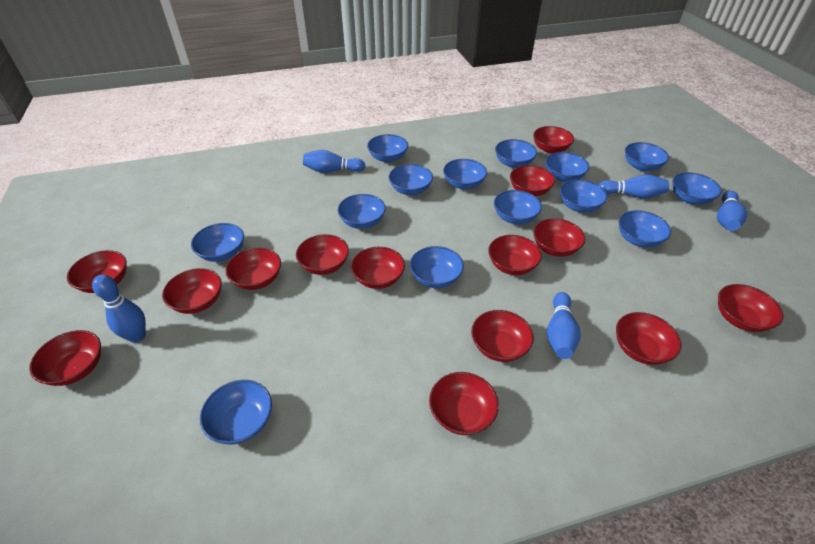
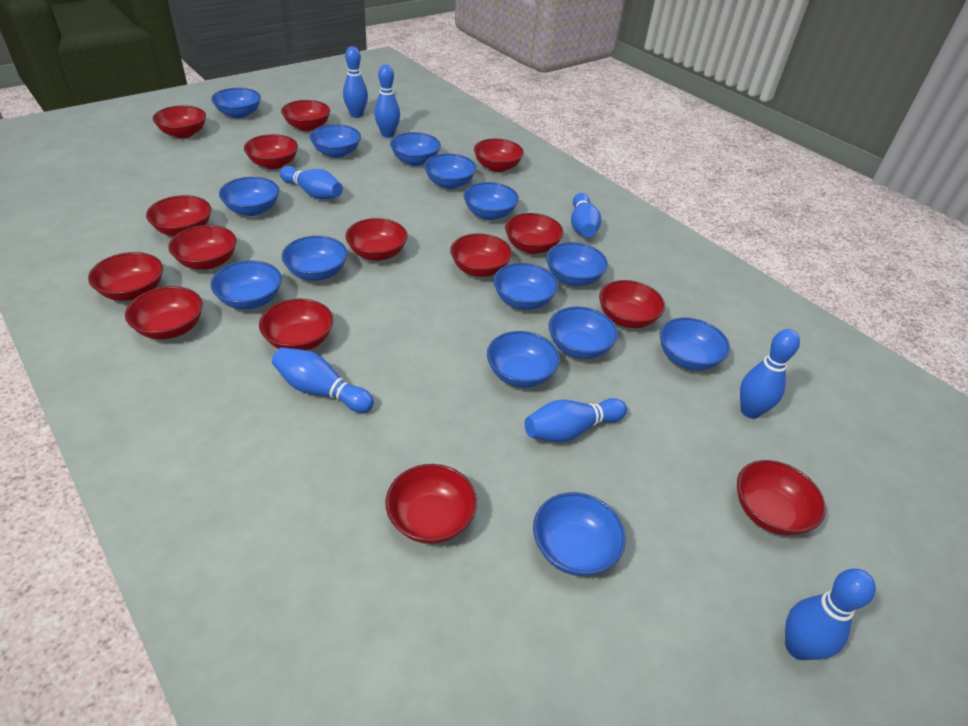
blue bowling pin: 5 -> 8
red bowl: 14 -> 15

